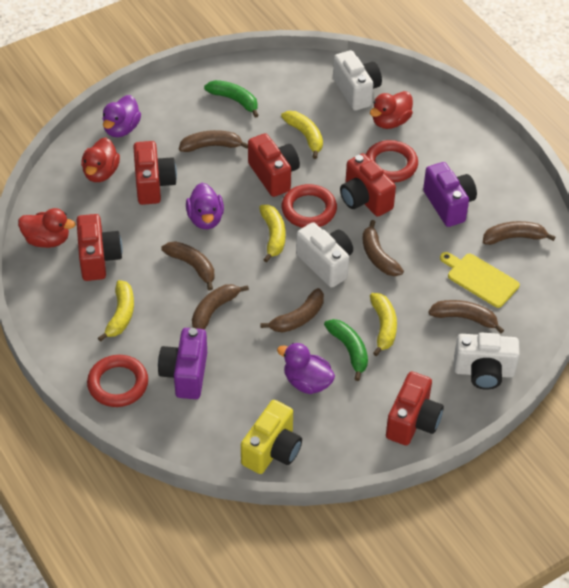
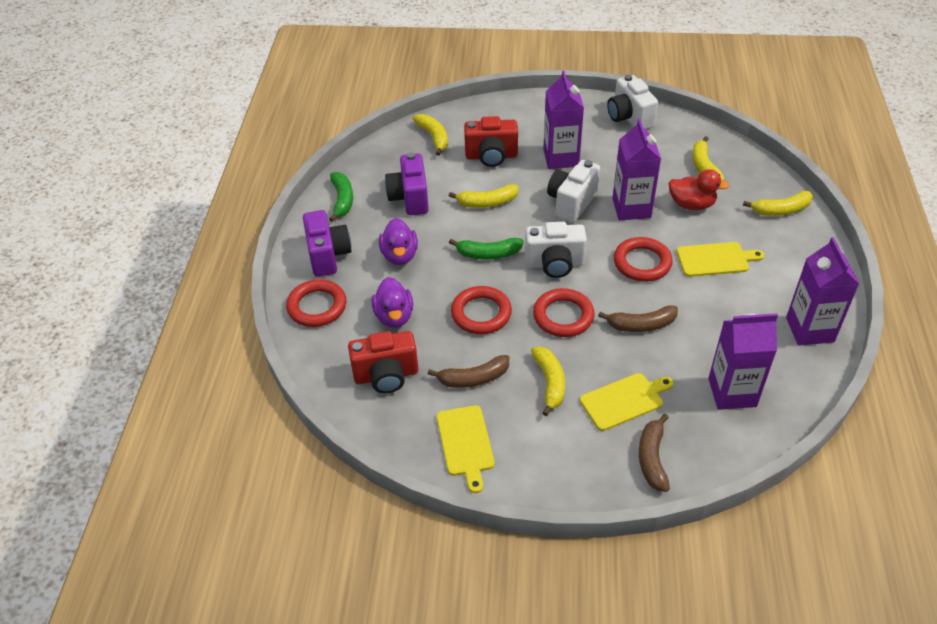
brown banana: 7 -> 3
purple carton: 0 -> 4
purple duck: 3 -> 2
red camera: 5 -> 2
red duck: 3 -> 1
red ring: 3 -> 4
yellow banana: 4 -> 5
yellow camera: 1 -> 0
yellow cutting board: 1 -> 3

